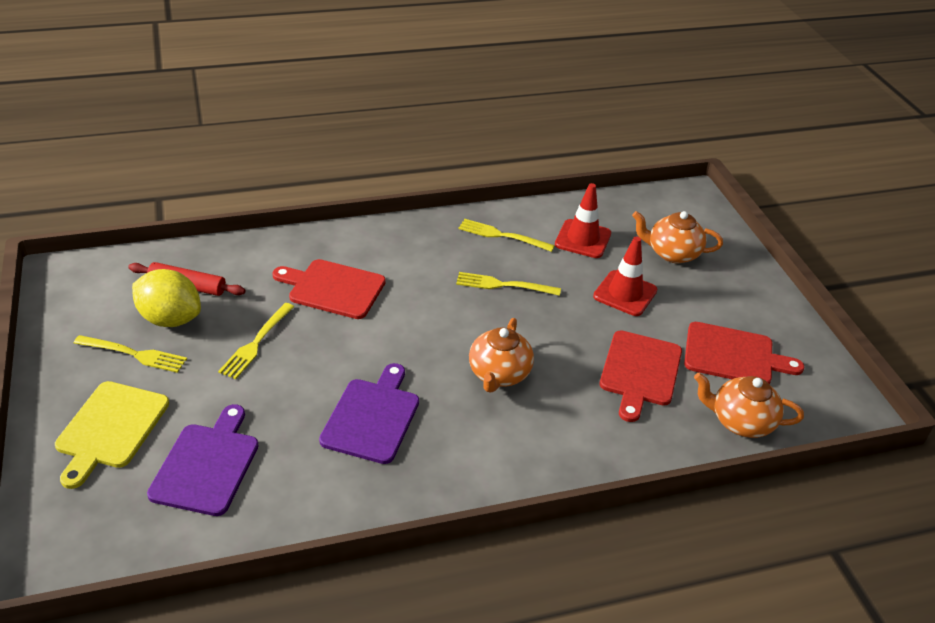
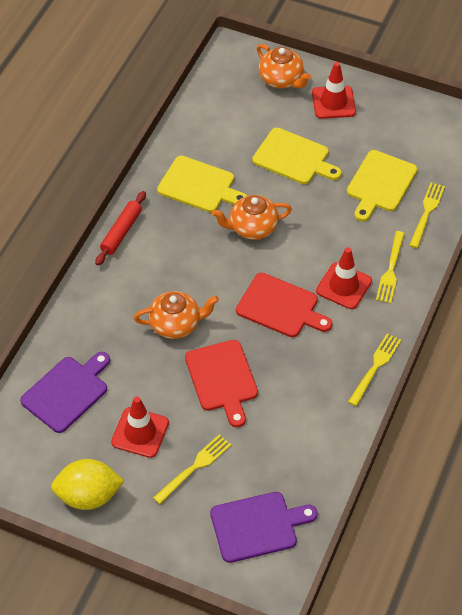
red cutting board: 3 -> 2
red traffic cone: 2 -> 3
yellow cutting board: 1 -> 3

